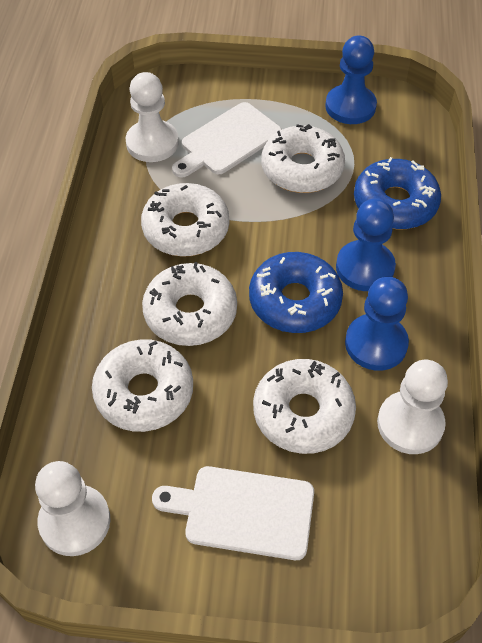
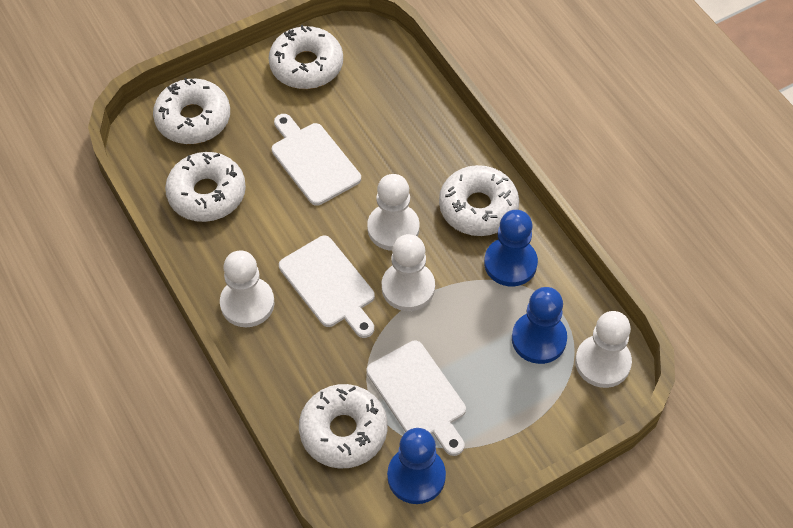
blue donut: 2 -> 0
white cutting board: 2 -> 3
white pawn: 3 -> 4

